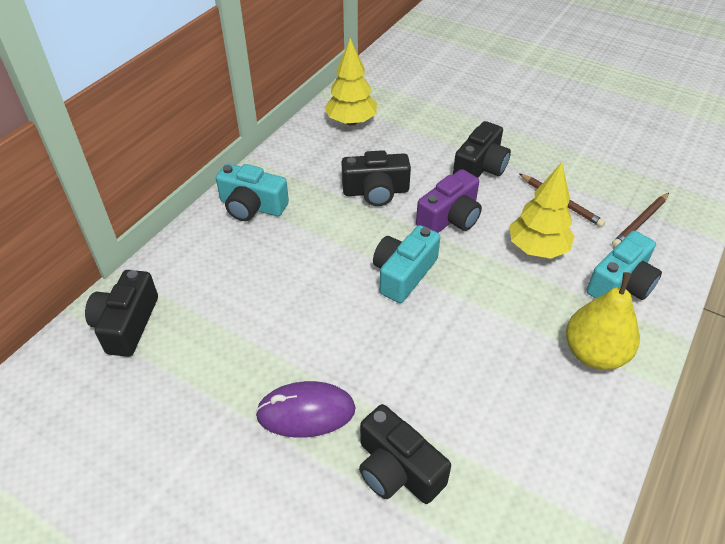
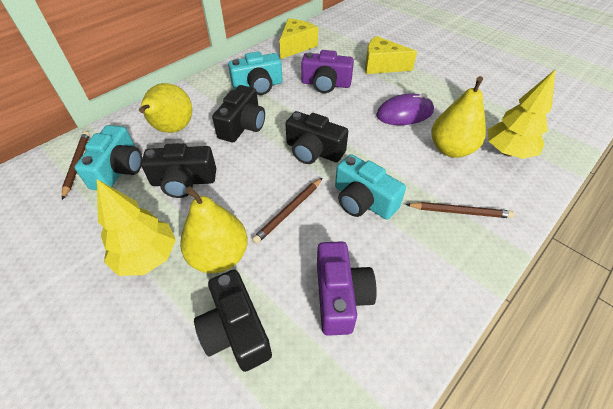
brown pencil: 2 -> 3
purple camera: 1 -> 2
yellow cheese: 0 -> 2
yellow pear: 1 -> 3

